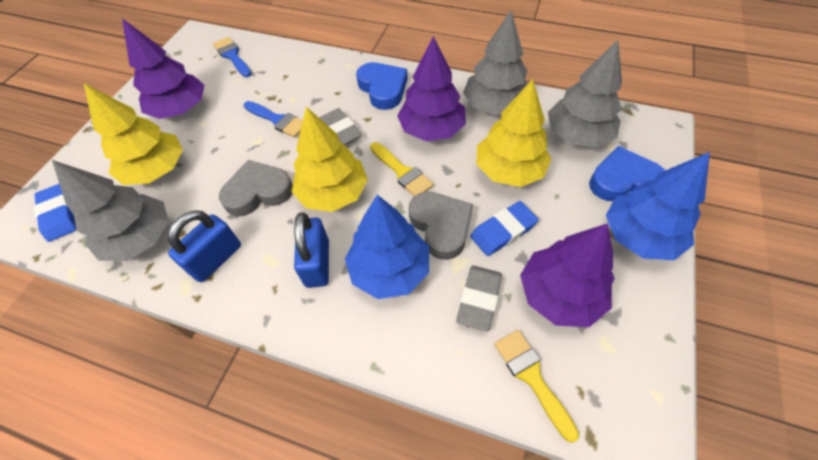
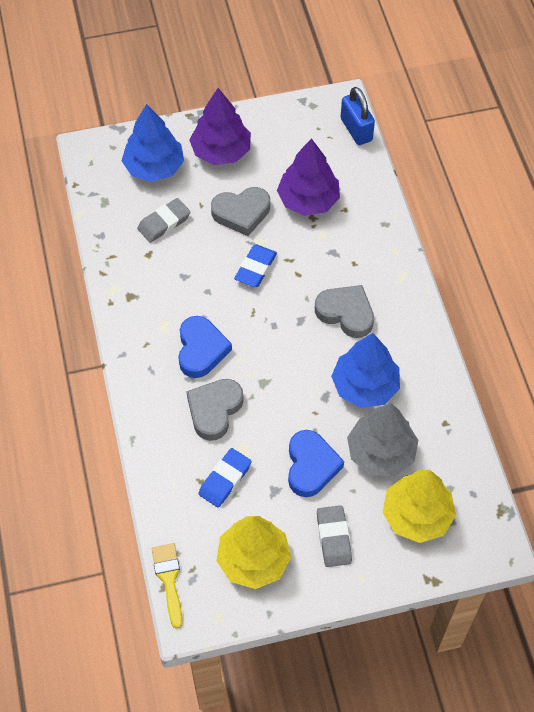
blue brush: 2 -> 0
blue padlock: 2 -> 1
grey heart: 2 -> 3
grey tree: 3 -> 1
purple tree: 3 -> 2
yellow brush: 2 -> 1
yellow tree: 3 -> 2

